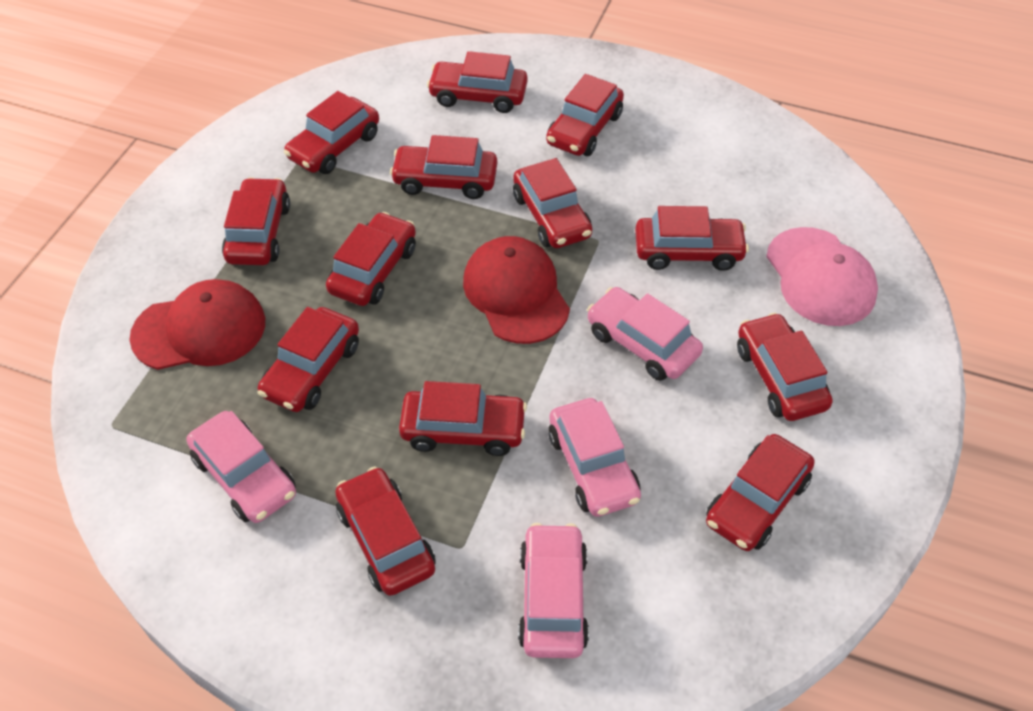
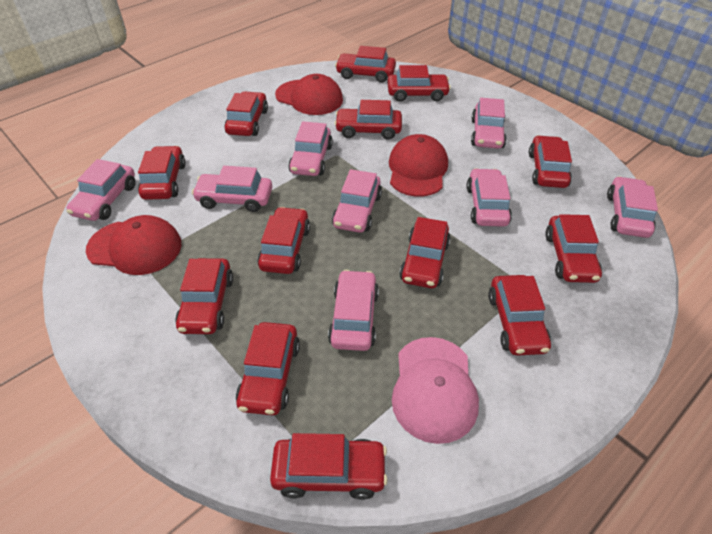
pink car: 4 -> 8
red cap: 2 -> 3

